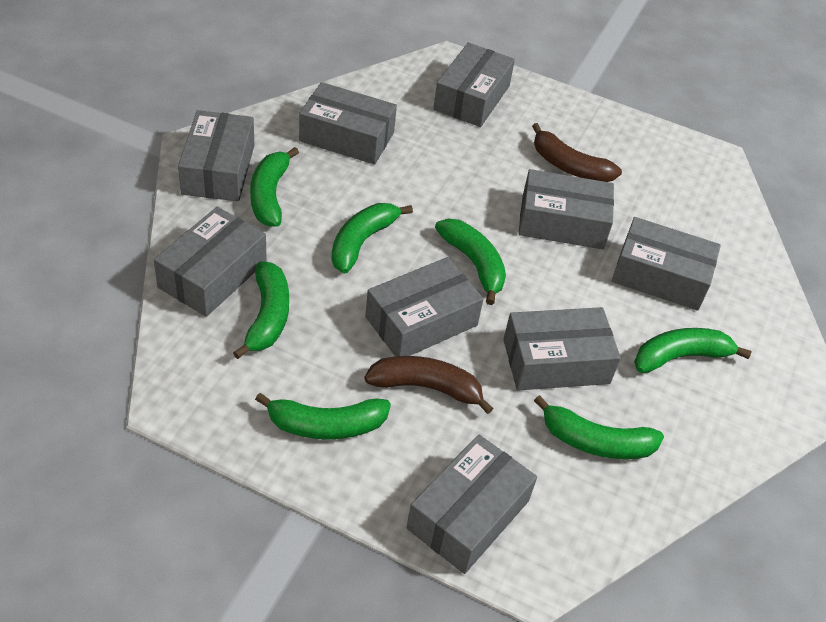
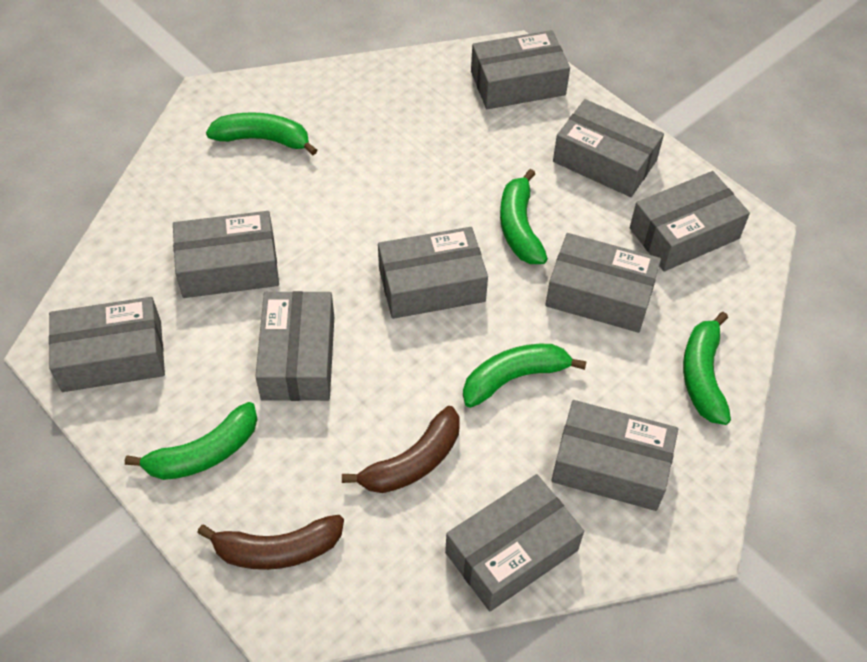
green banana: 7 -> 5
grey box: 9 -> 10

